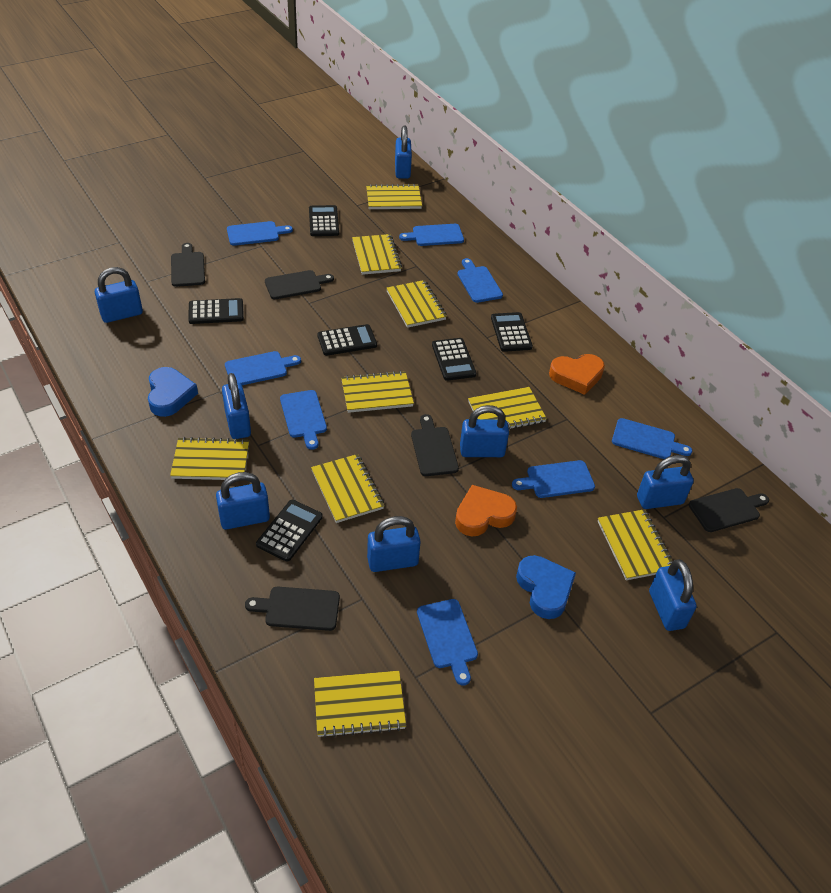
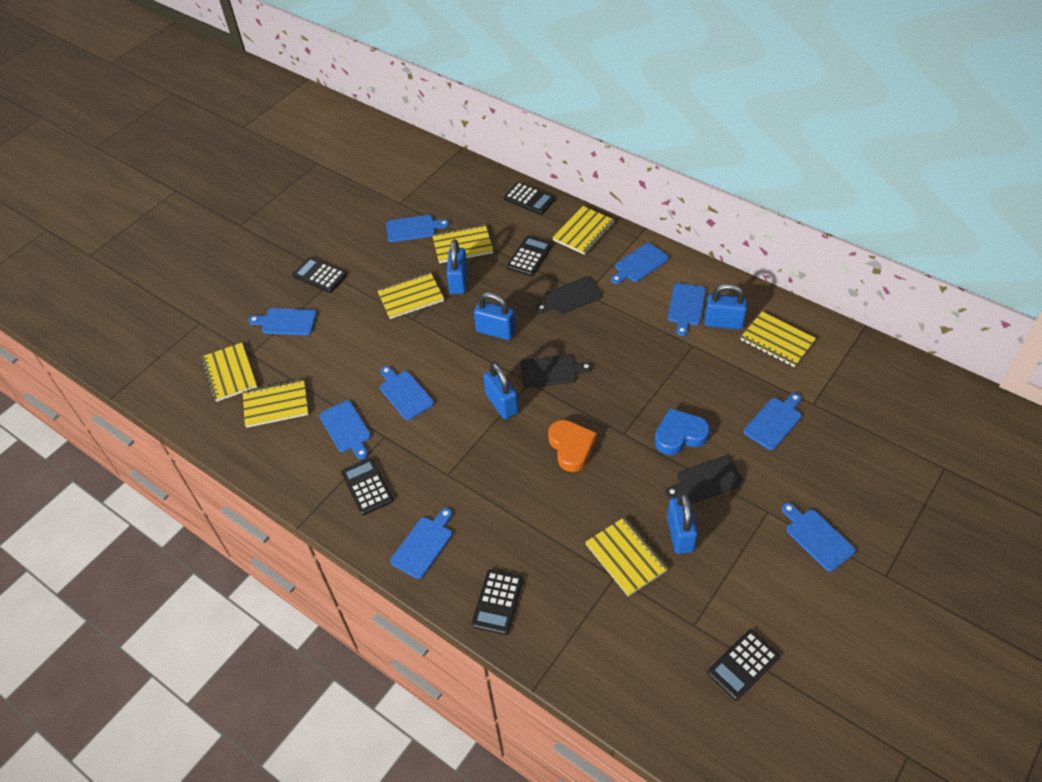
black cutting board: 5 -> 3
blue cutting board: 8 -> 9
blue heart: 2 -> 1
blue padlock: 8 -> 5
orange heart: 2 -> 1
yellow notebook: 9 -> 7

